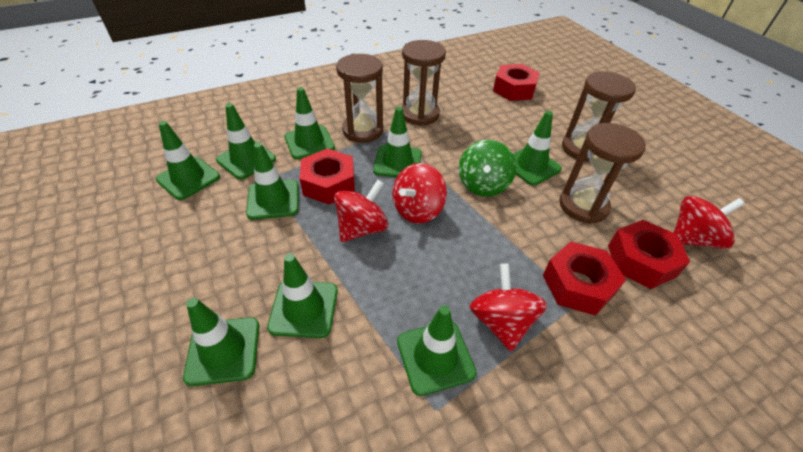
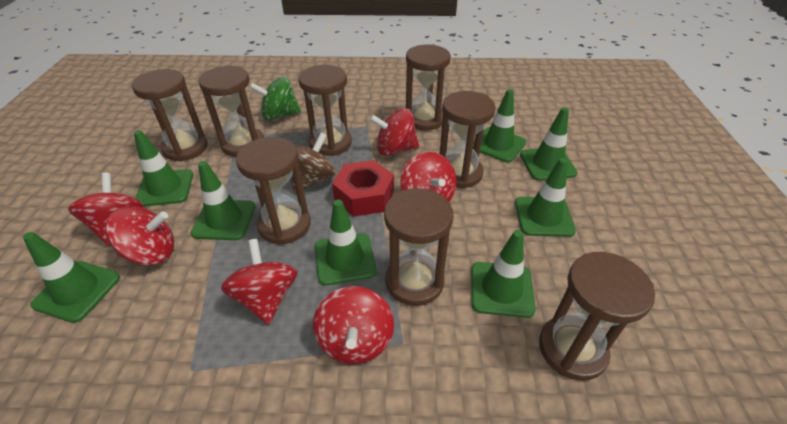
brown hourglass: 4 -> 8
brown spinning top: 0 -> 1
green traffic cone: 9 -> 8
red nut: 4 -> 1
red spinning top: 4 -> 6

